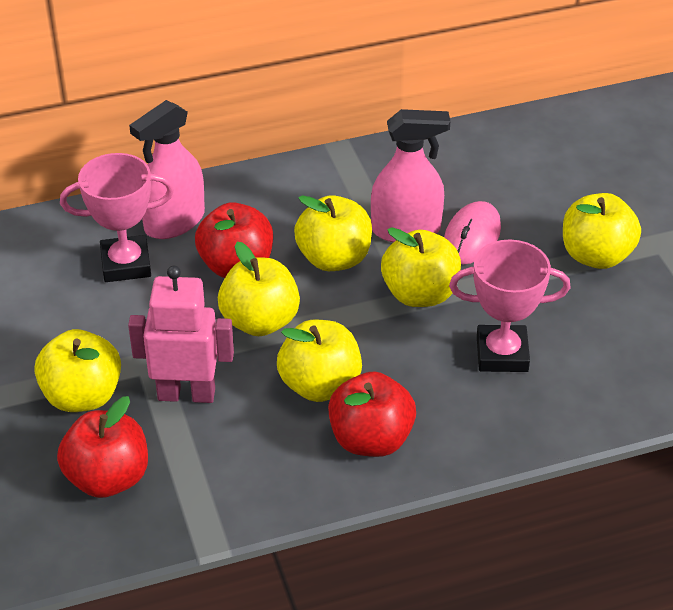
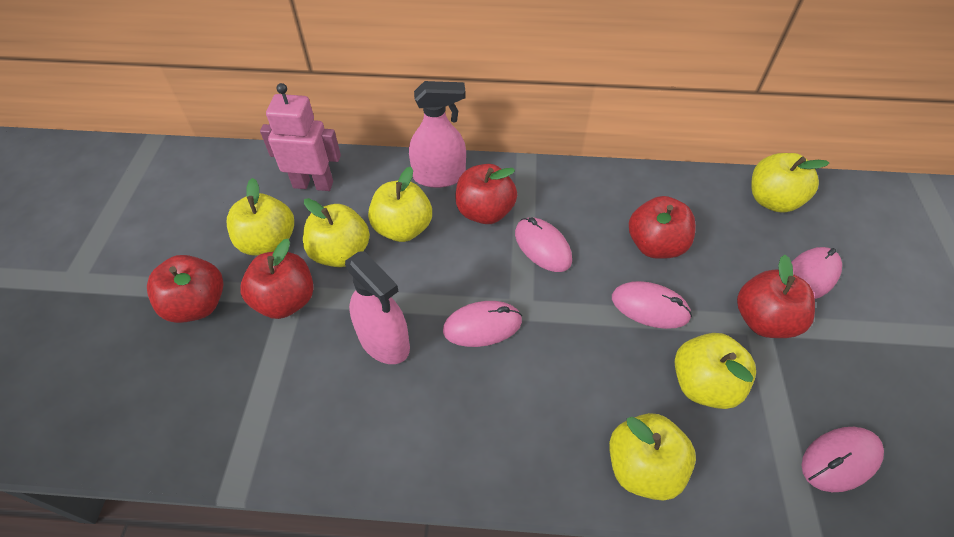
pink mouse: 1 -> 5
pink trophy: 2 -> 0
red apple: 3 -> 5

